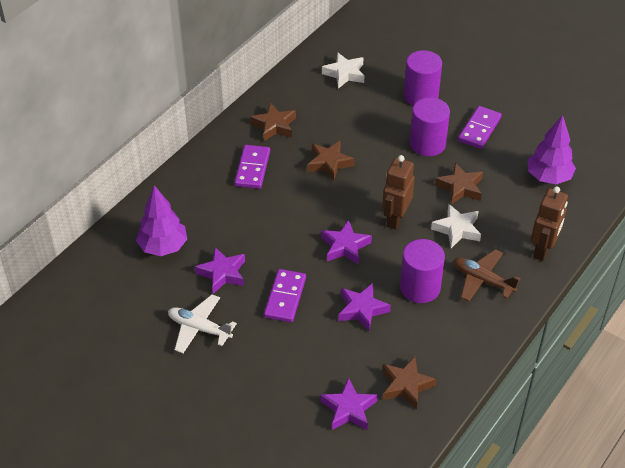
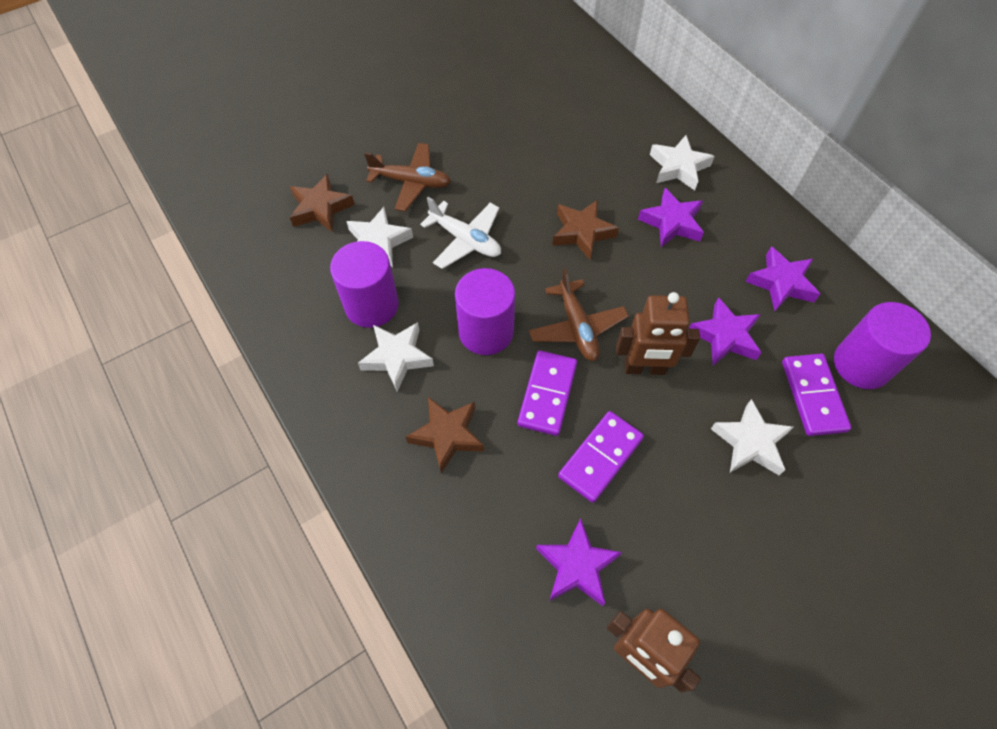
brown plane: 1 -> 2
brown star: 4 -> 3
purple tree: 2 -> 0
white star: 2 -> 4

